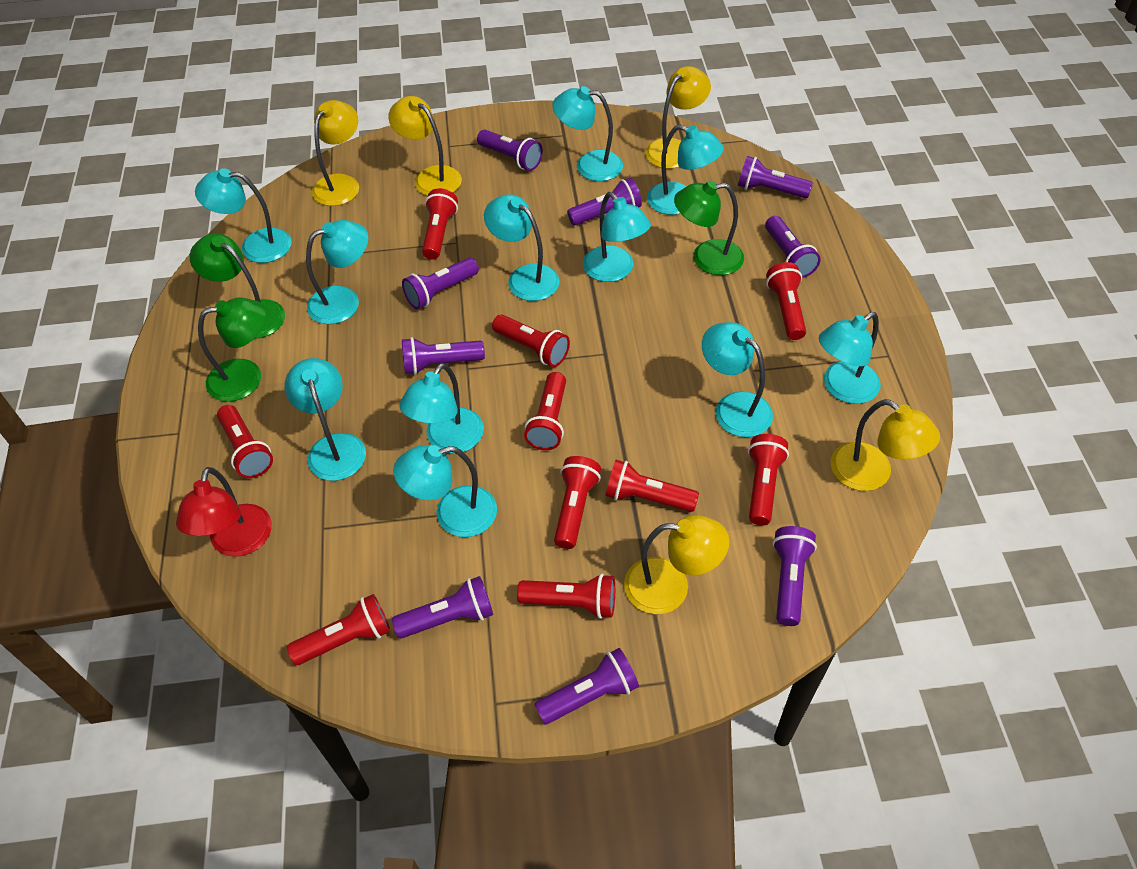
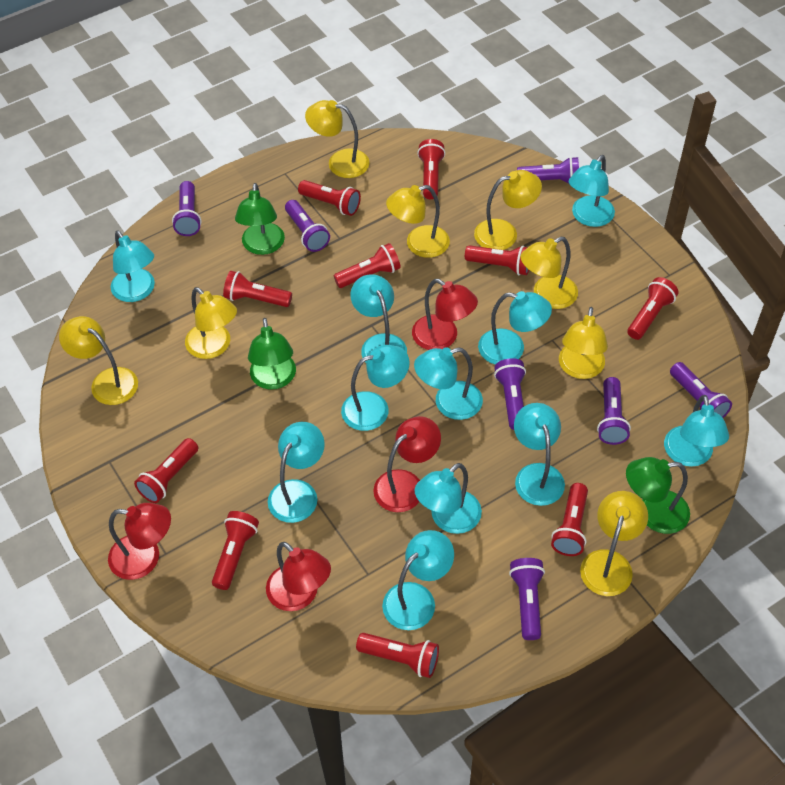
purple flashlight: 9 -> 7
red lamp: 1 -> 4
yellow lamp: 5 -> 8

